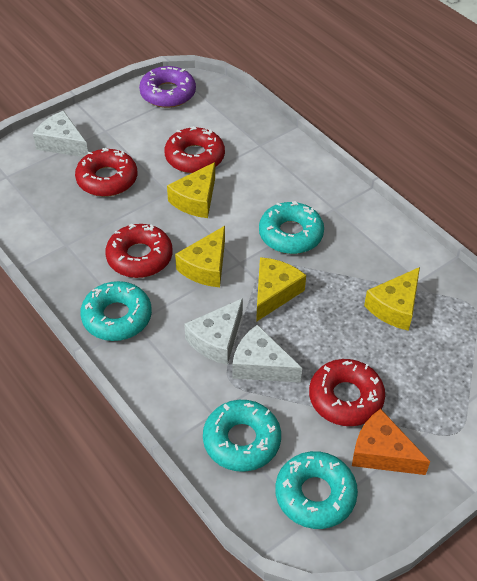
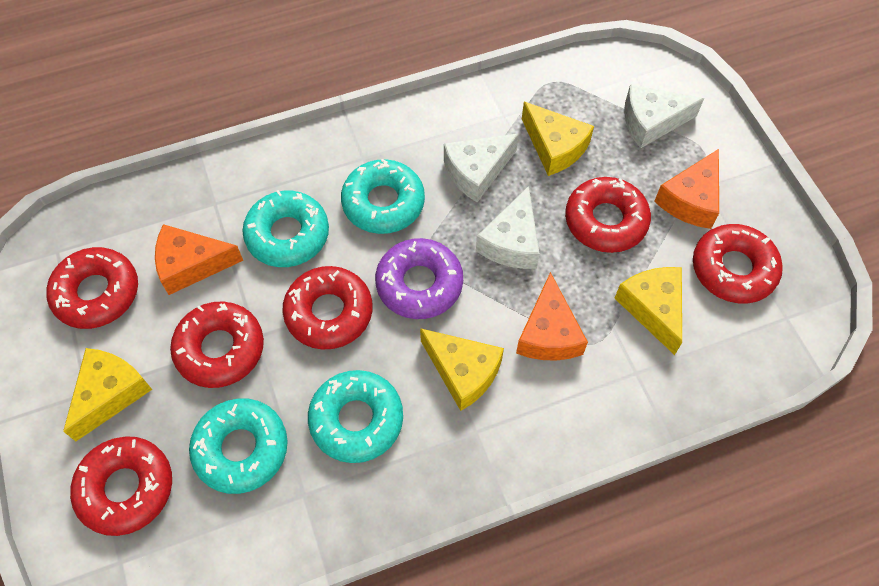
orange cheese: 1 -> 3
red donut: 4 -> 6

